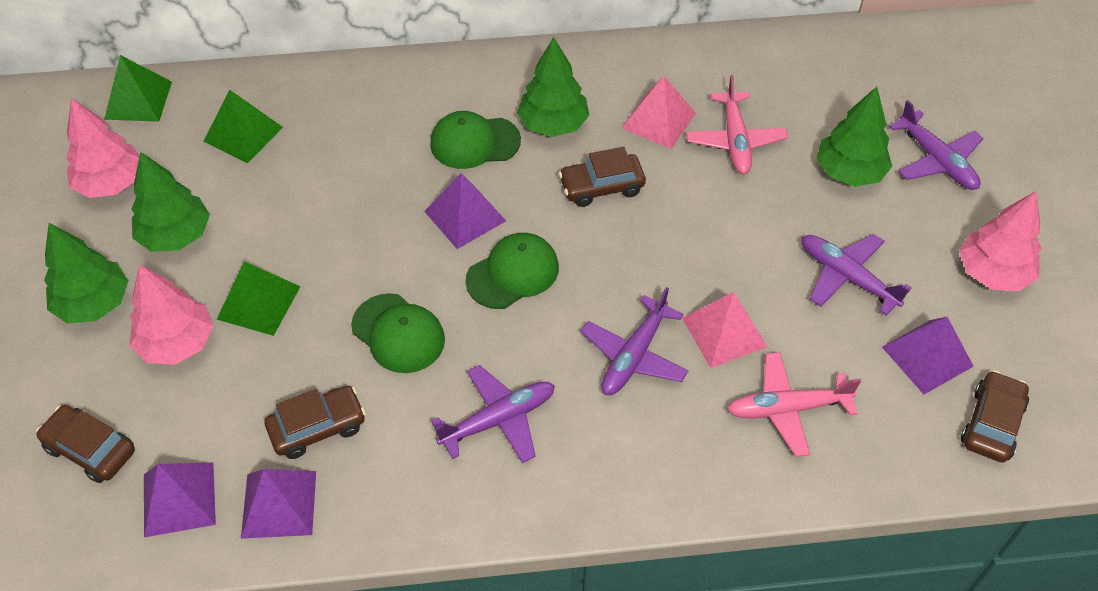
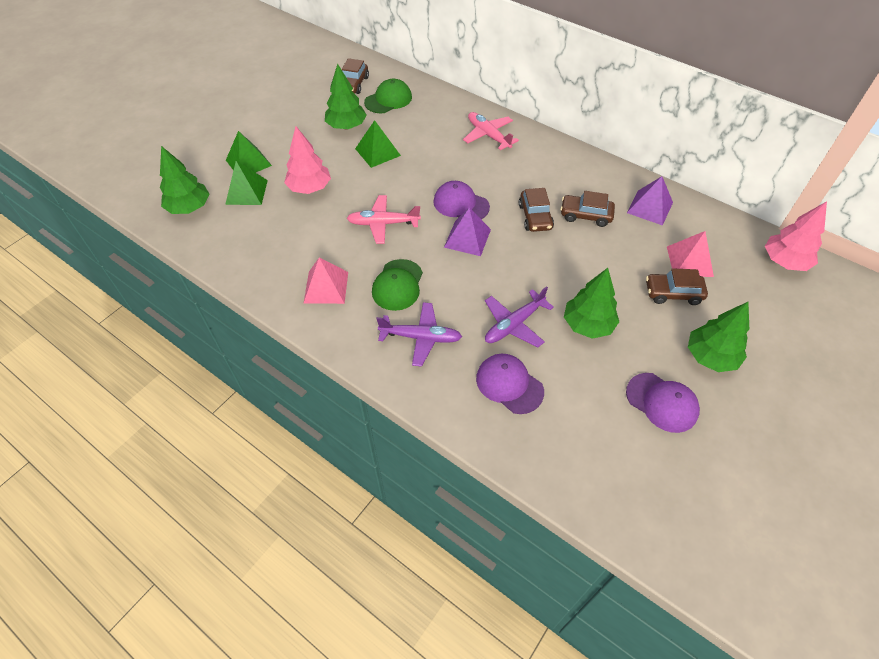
green cap: 3 -> 2
pink tree: 3 -> 2
purple cap: 0 -> 3
purple plane: 4 -> 2
purple pyramid: 4 -> 2

